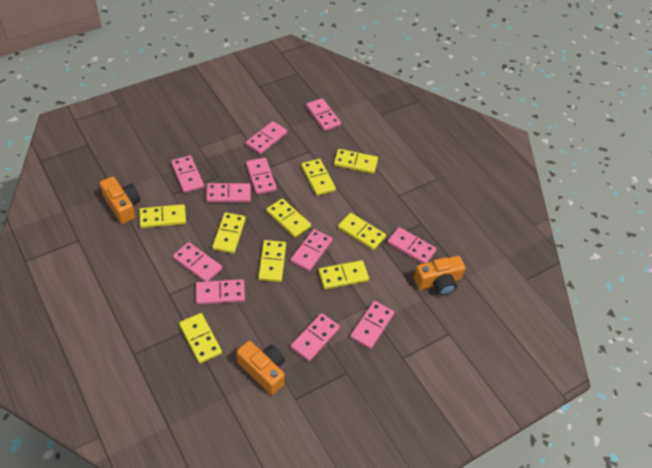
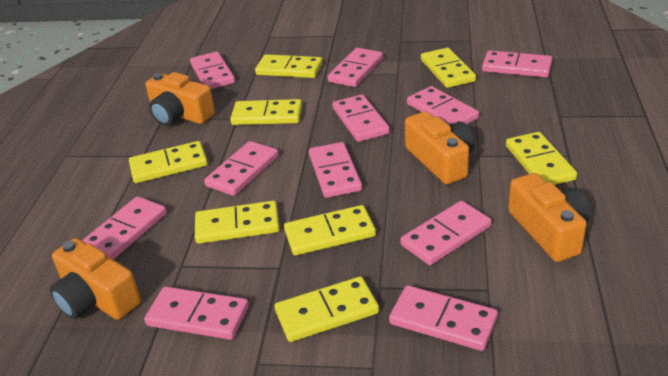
orange camera: 3 -> 4
yellow domino: 9 -> 8

